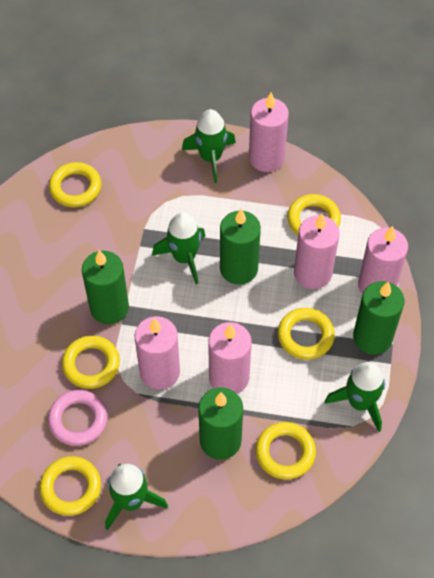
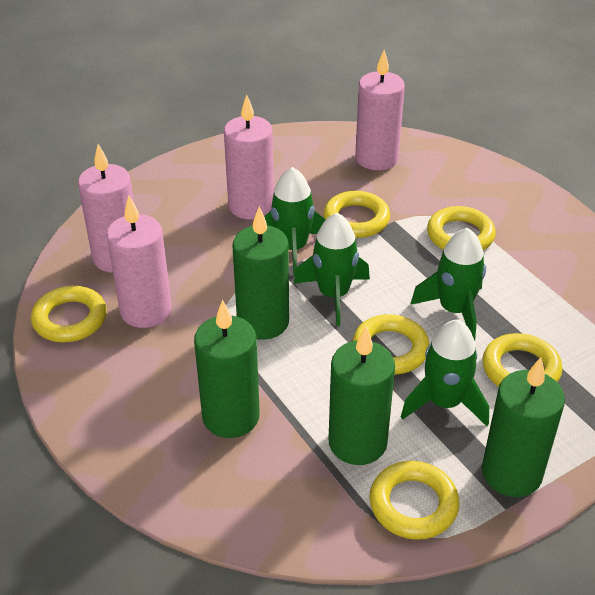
pink candle: 5 -> 4
pink ring: 1 -> 0

